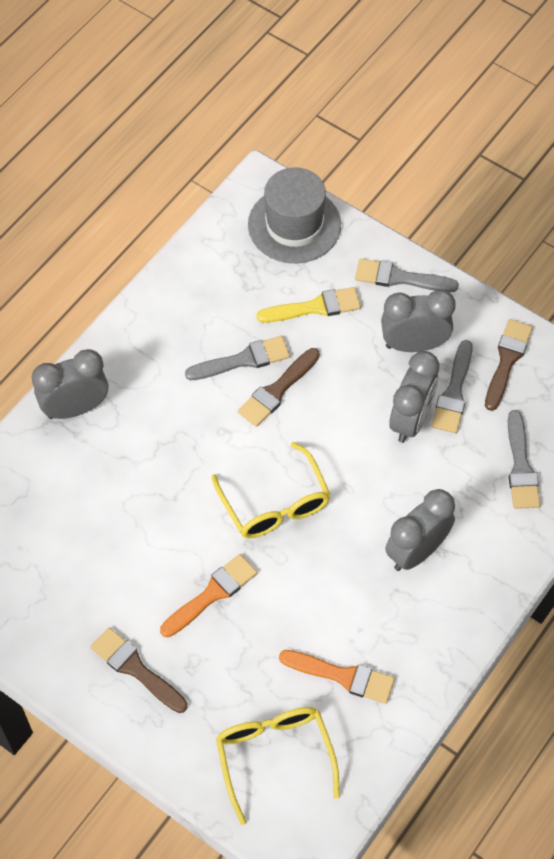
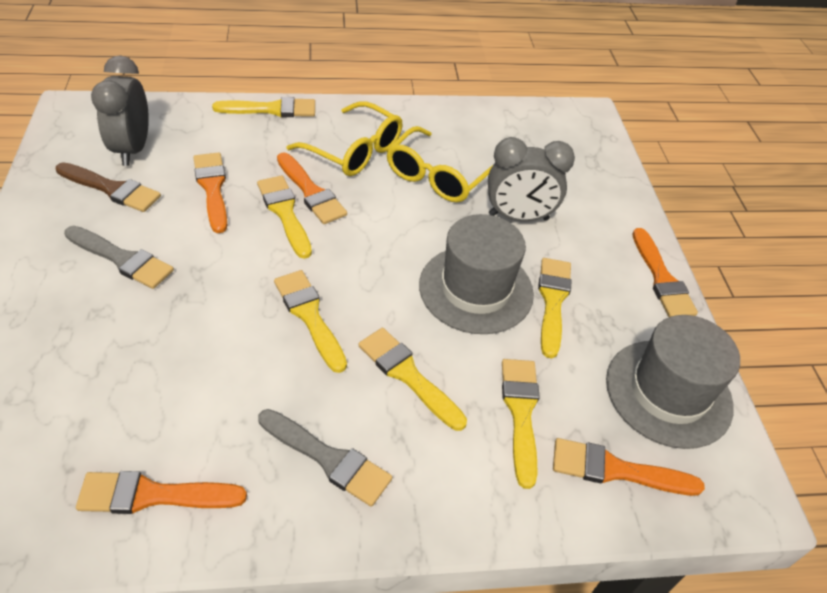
brown brush: 3 -> 1
grey brush: 4 -> 2
grey clock: 4 -> 2
grey hat: 1 -> 2
orange brush: 2 -> 5
yellow brush: 1 -> 6

